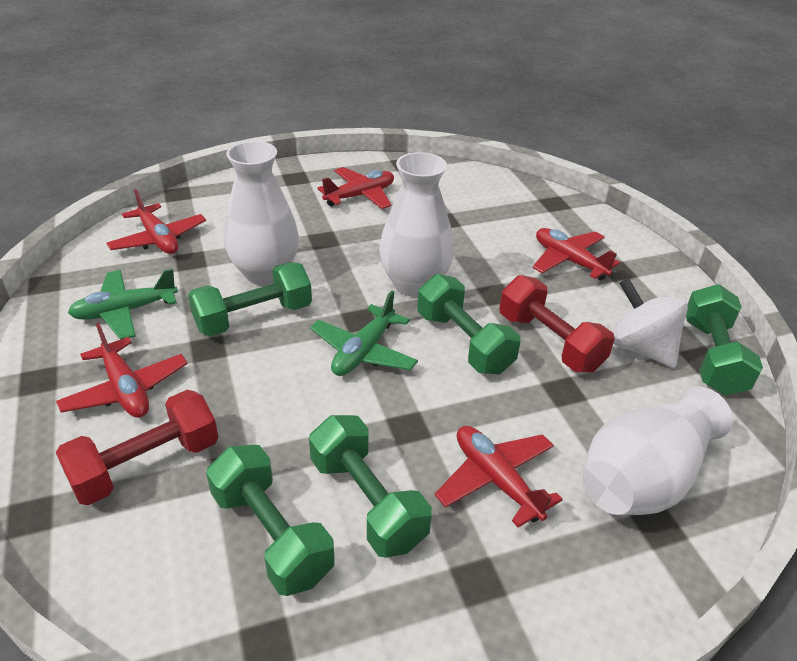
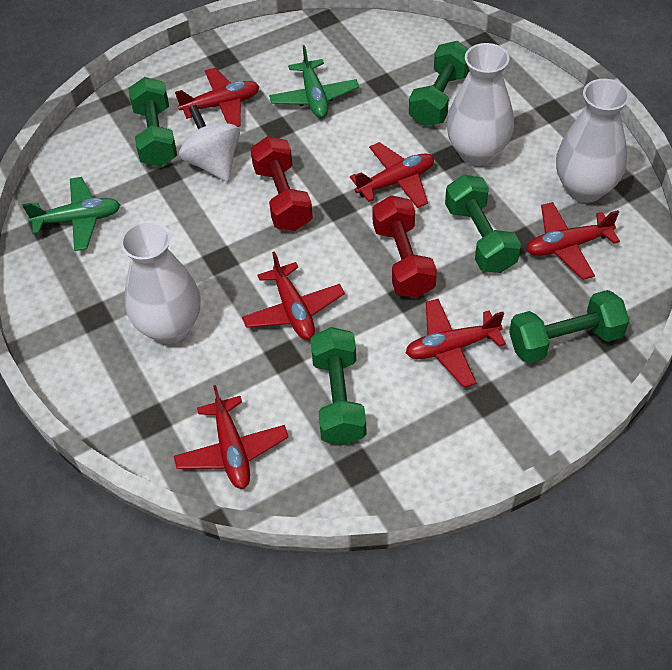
red plane: 5 -> 6

